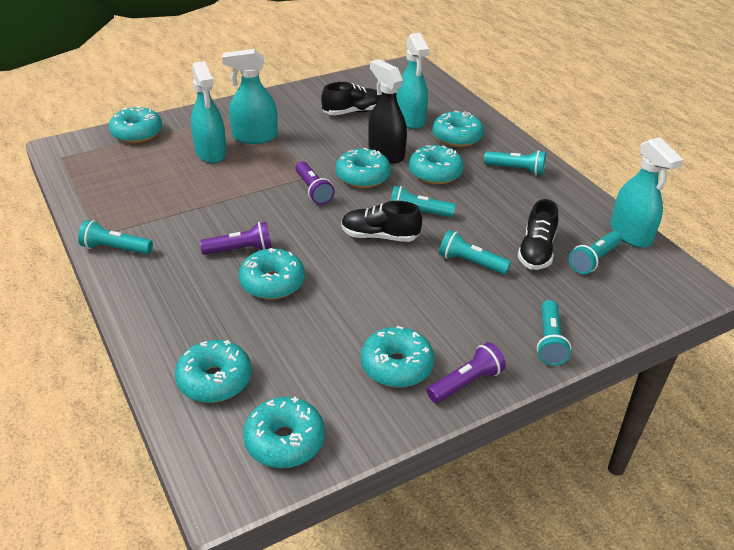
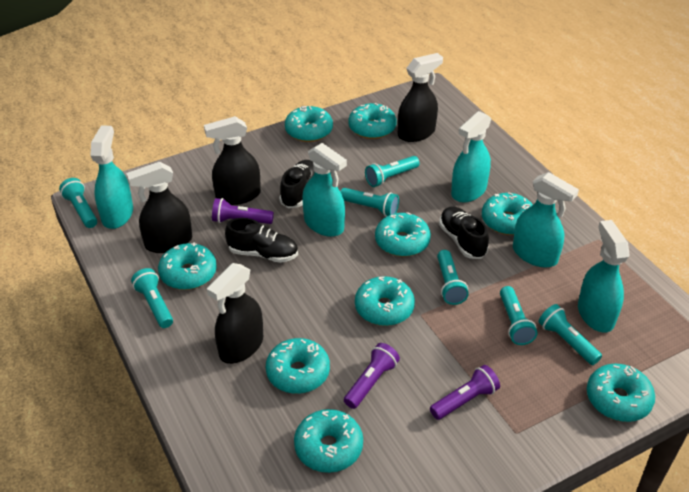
black spray bottle: 1 -> 4
turquoise donut: 8 -> 9
turquoise flashlight: 6 -> 7
turquoise spray bottle: 4 -> 5

